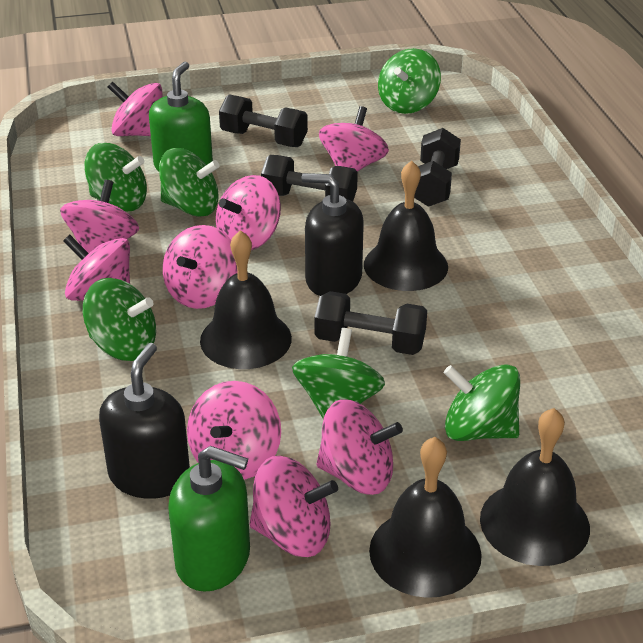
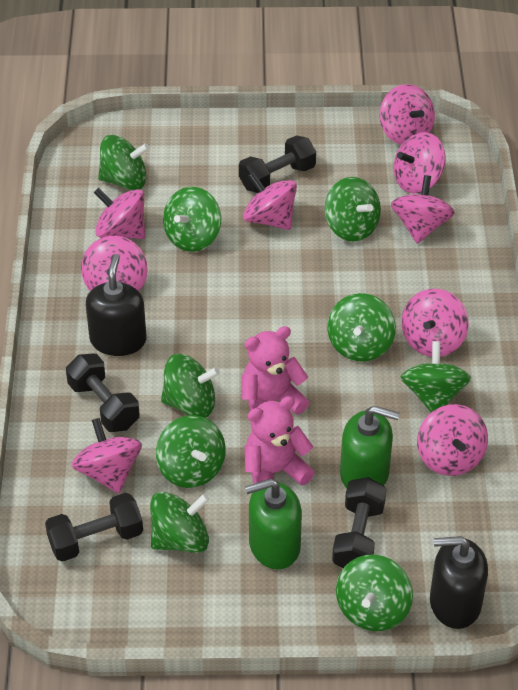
black bell: 4 -> 0
green spinning top: 6 -> 9
pink teddy bear: 0 -> 2

